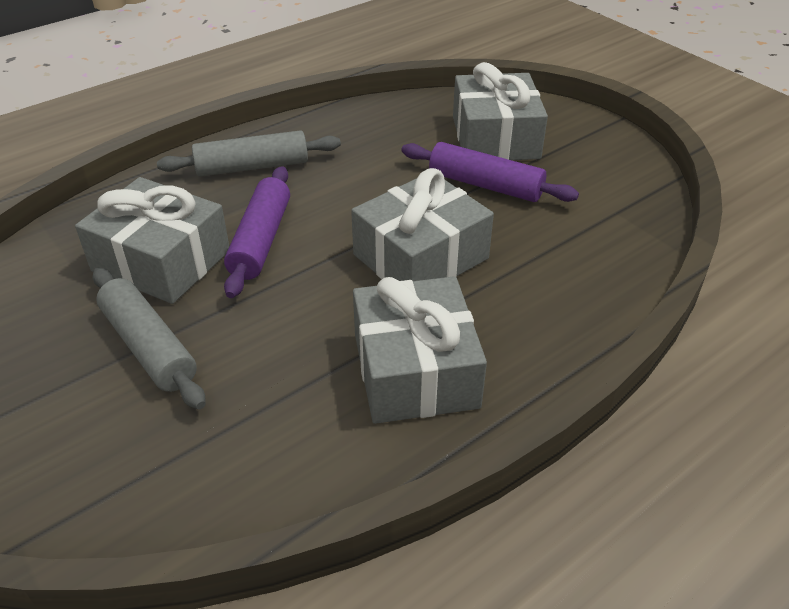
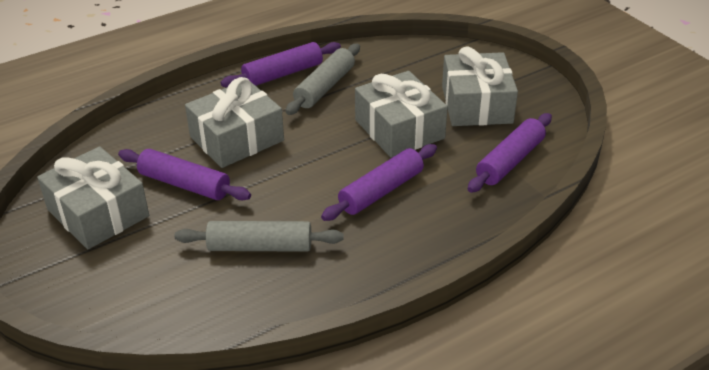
purple rolling pin: 2 -> 4

